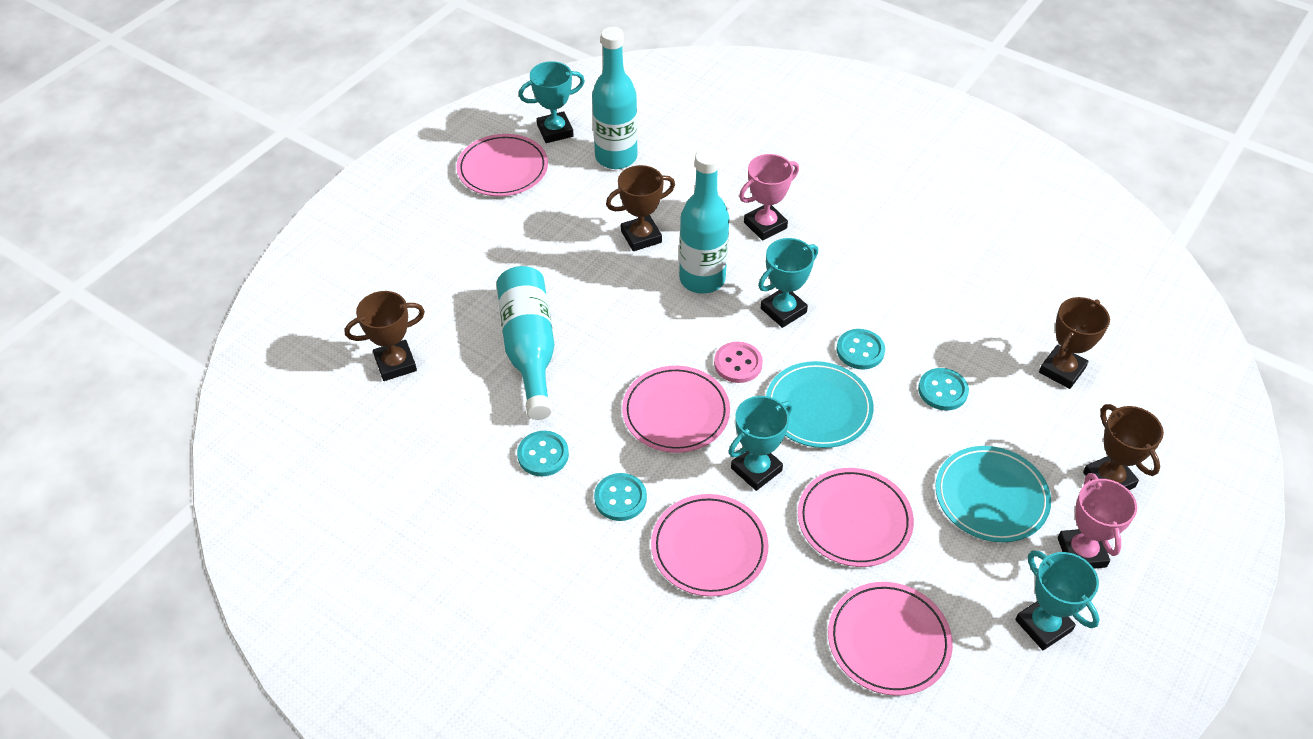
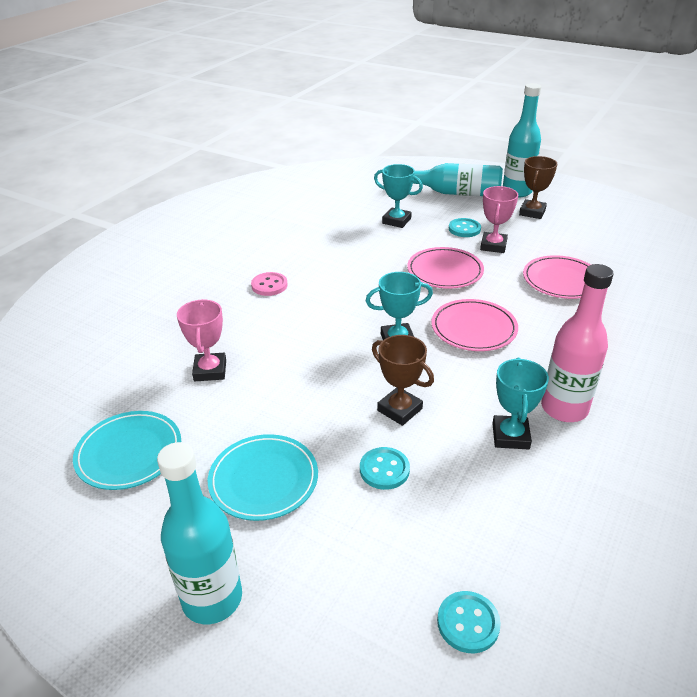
brown trophy: 4 -> 2
pink bottle: 0 -> 1
pink plate: 5 -> 3
turquoise button: 4 -> 3
turquoise trophy: 4 -> 3

